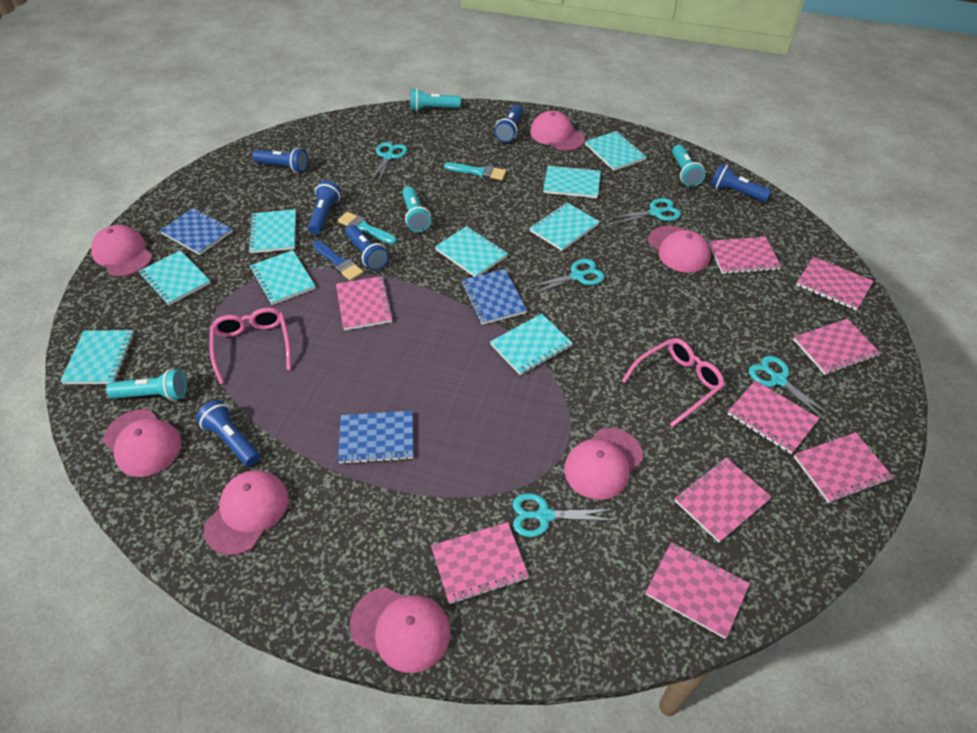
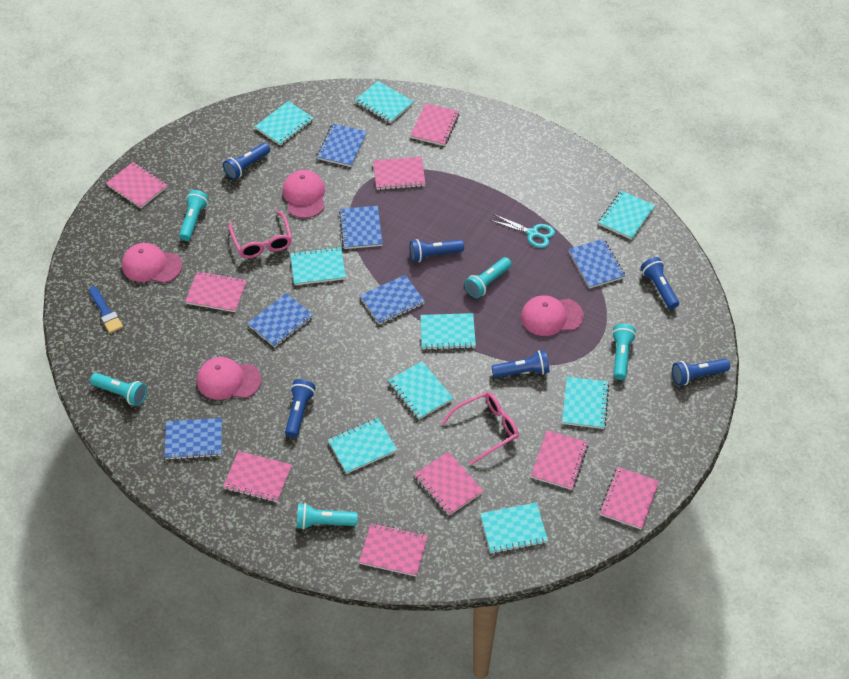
blue notebook: 3 -> 6
pink cap: 7 -> 4
turquoise brush: 2 -> 0
turquoise flashlight: 4 -> 5
turquoise scissors: 5 -> 1

